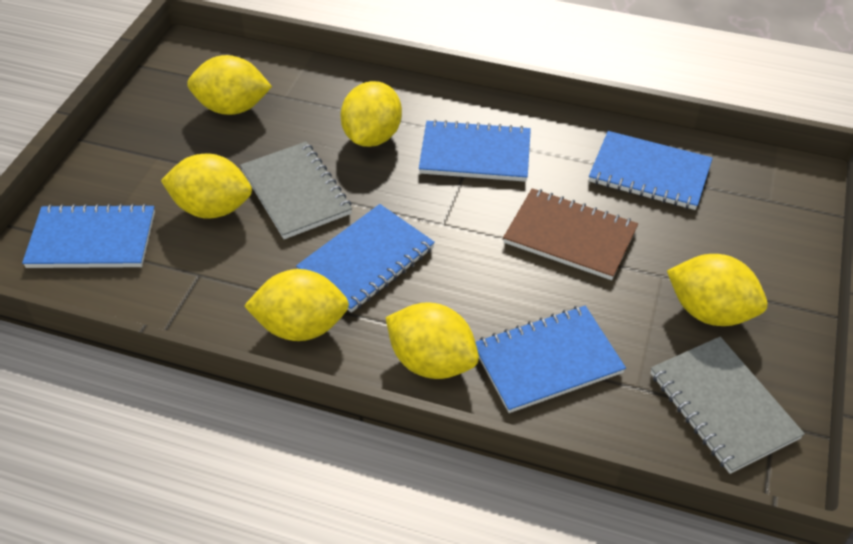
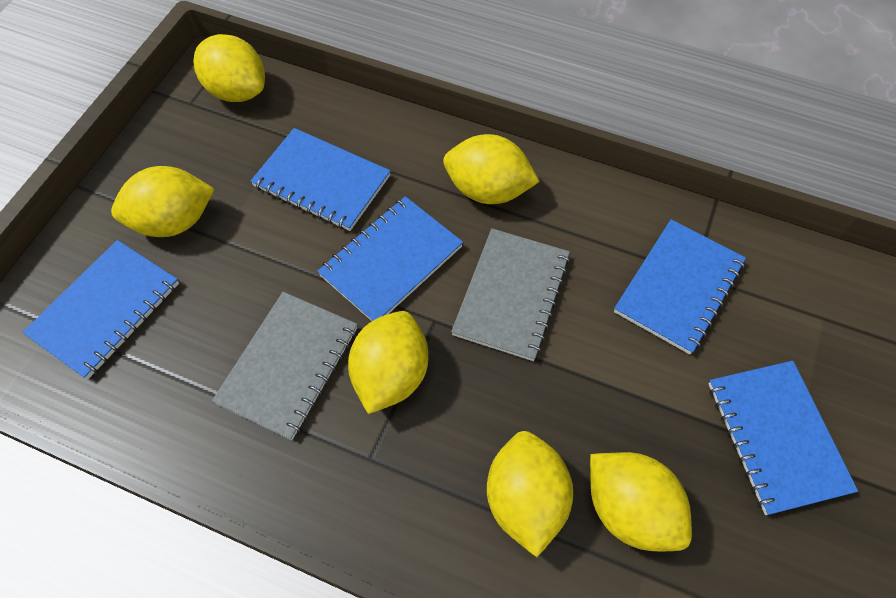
brown notebook: 1 -> 0

